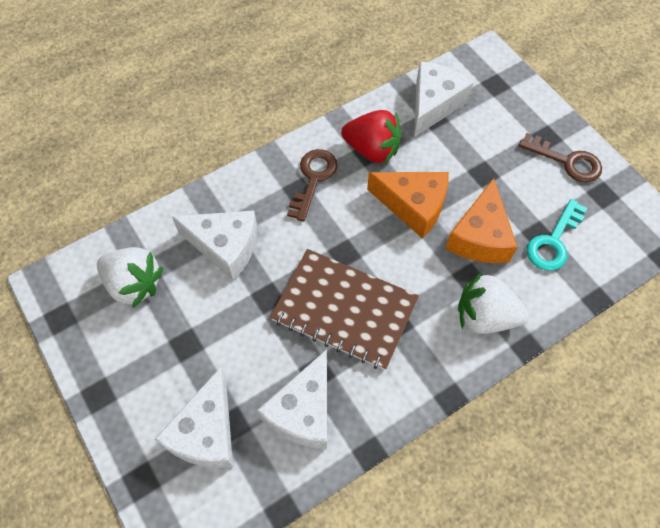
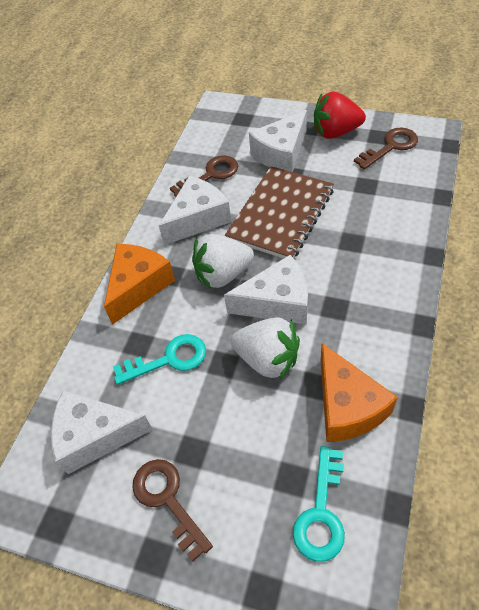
brown key: 2 -> 3
turquoise key: 1 -> 2

